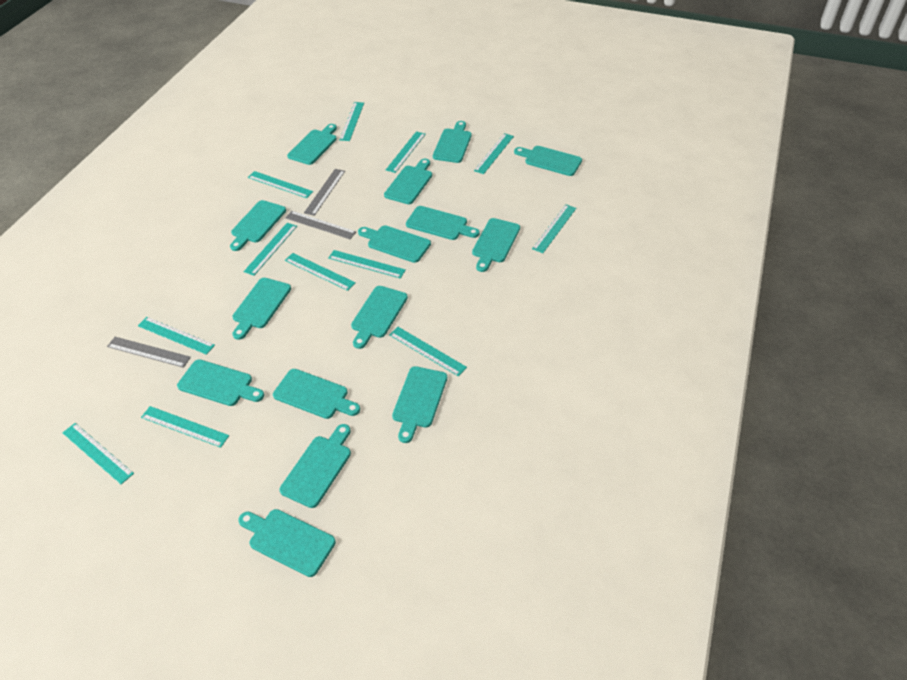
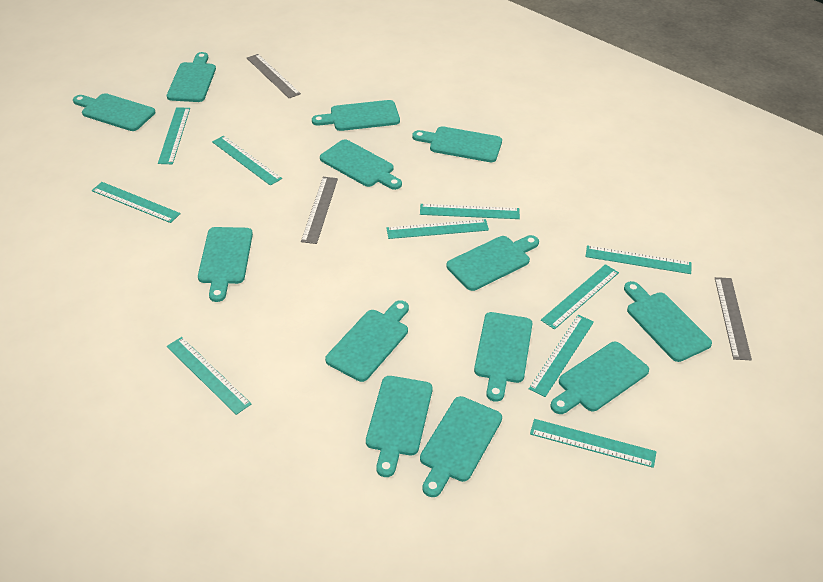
turquoise cutting board: 15 -> 13
turquoise ruler: 12 -> 10

